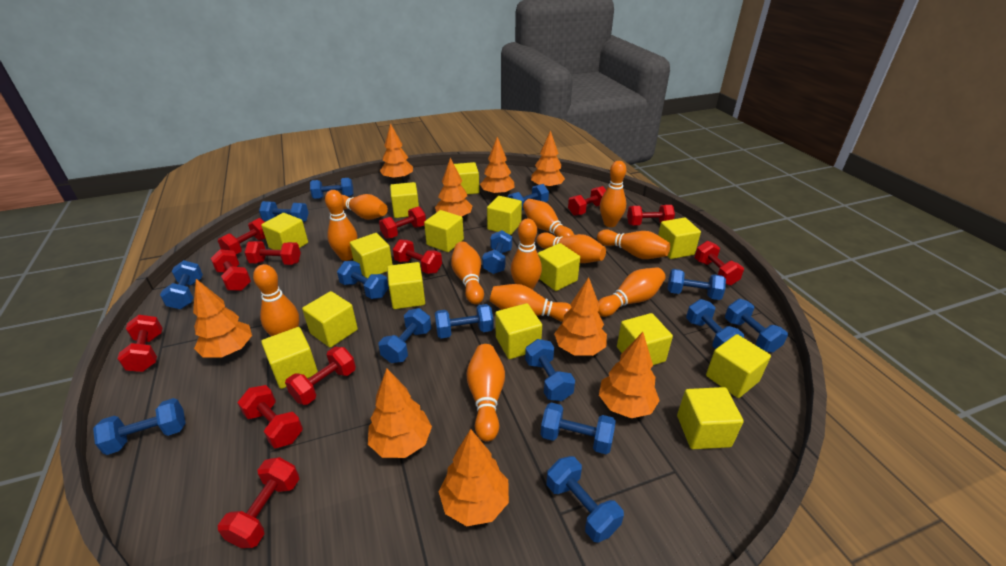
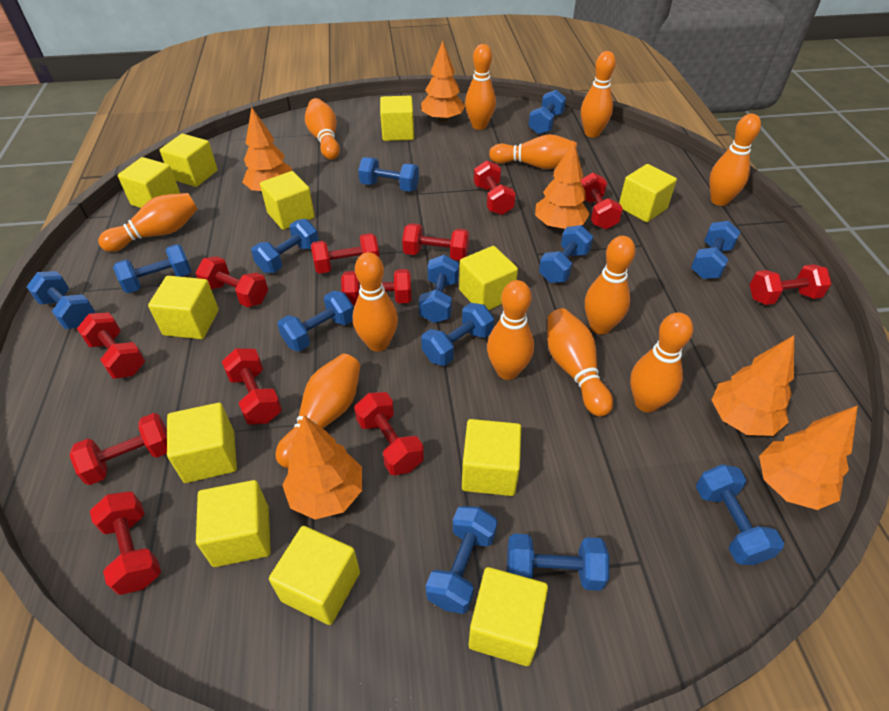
blue dumbbell: 15 -> 13
orange tree: 9 -> 6
yellow cube: 15 -> 12

